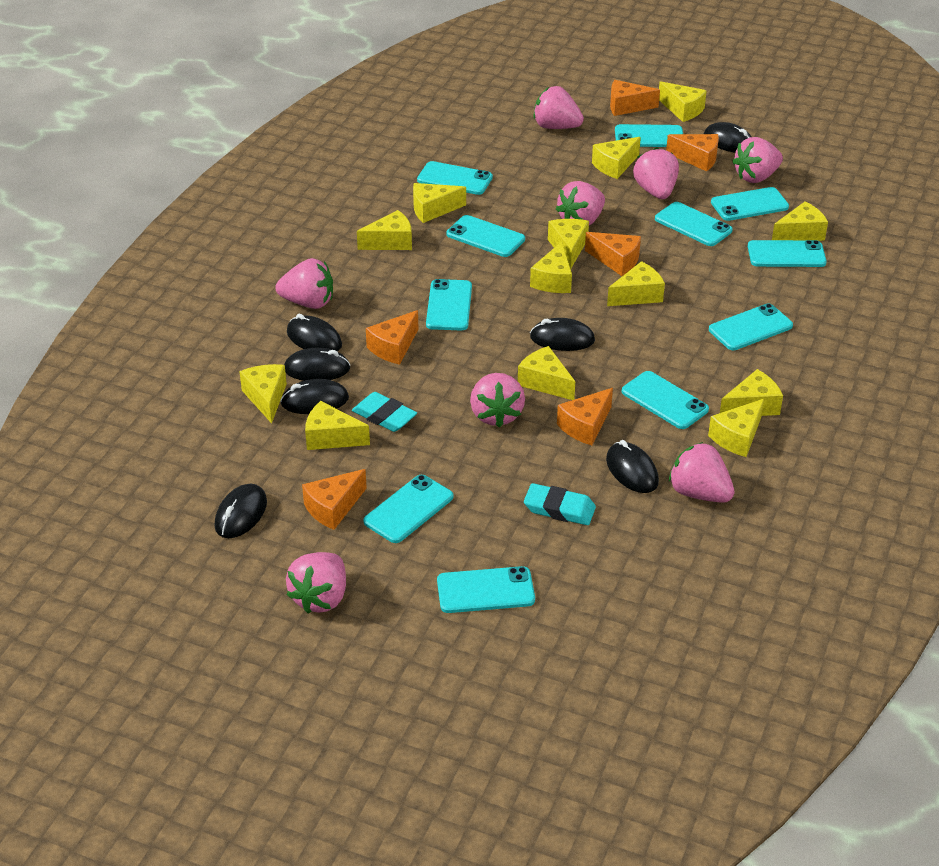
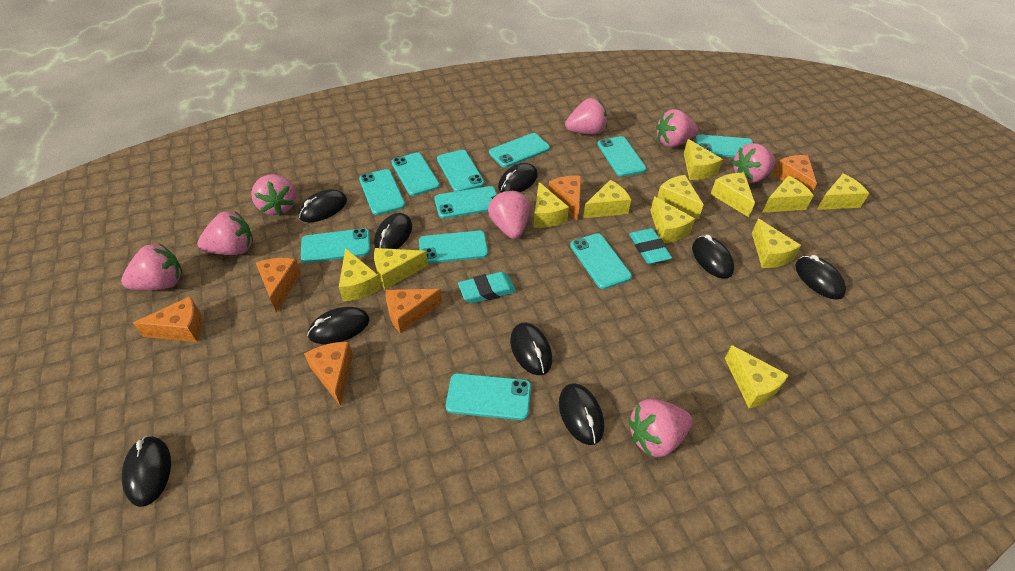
black mouse: 7 -> 9
yellow cheese: 13 -> 12

